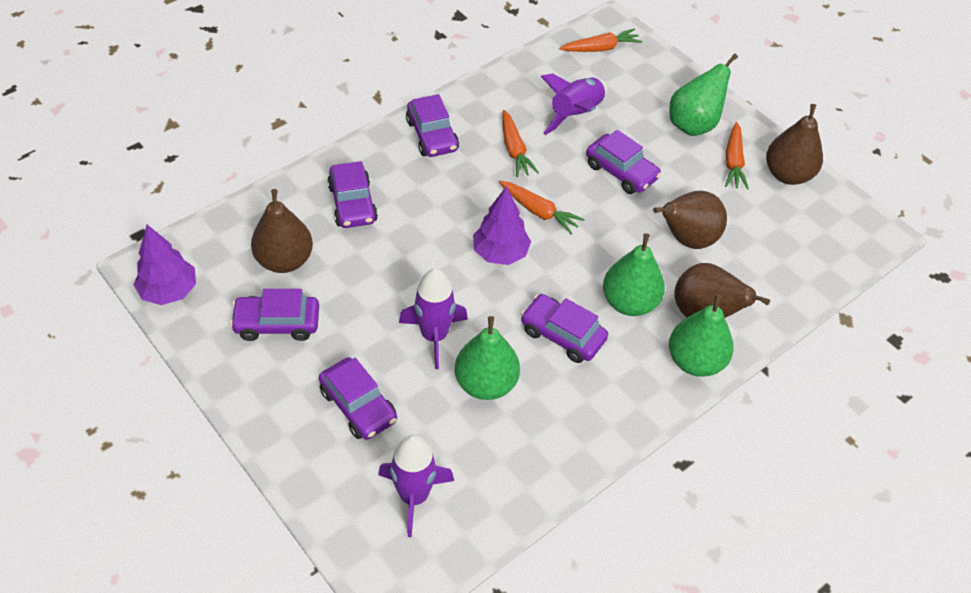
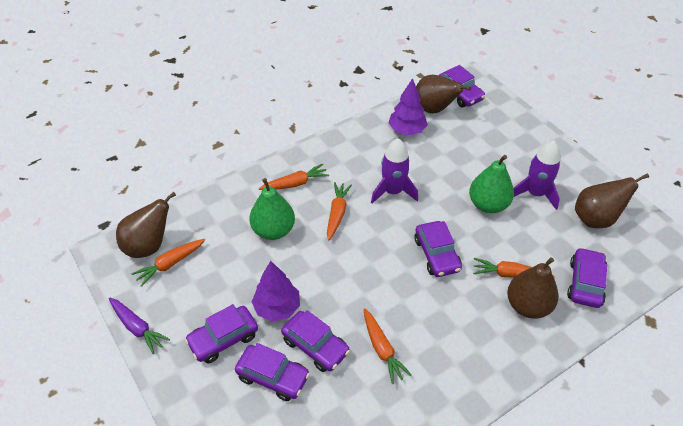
green pear: 4 -> 2
orange carrot: 4 -> 5
purple carrot: 0 -> 1
purple rocket: 3 -> 2

